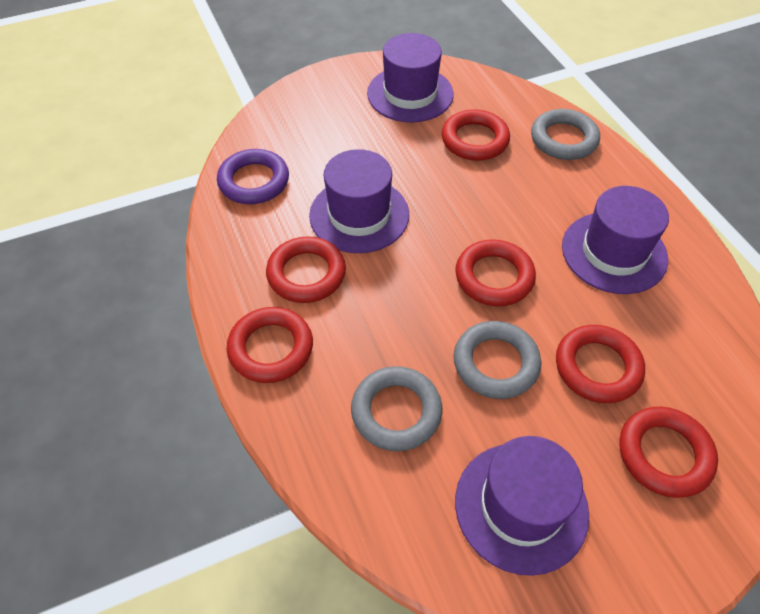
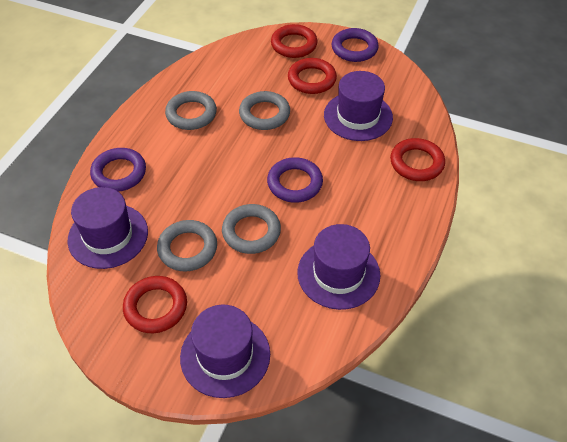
grey ring: 3 -> 4
purple ring: 1 -> 3
red ring: 6 -> 4

